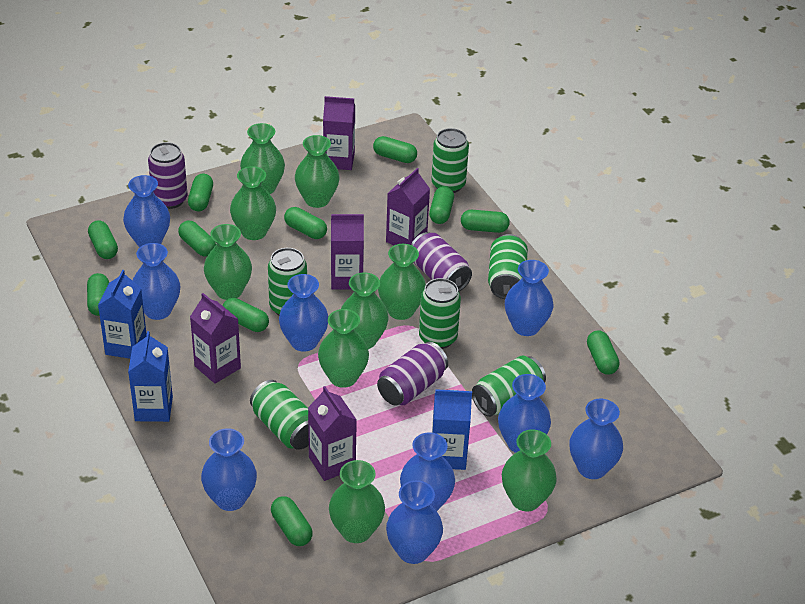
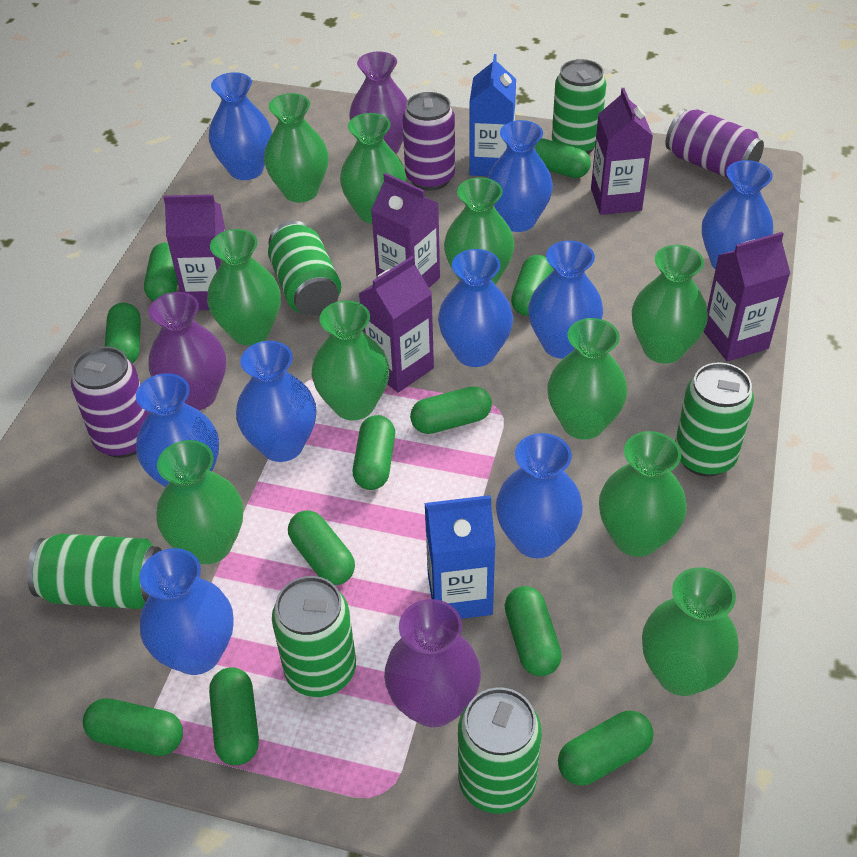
blue carton: 3 -> 2
green vase: 9 -> 10
purple vase: 0 -> 3

